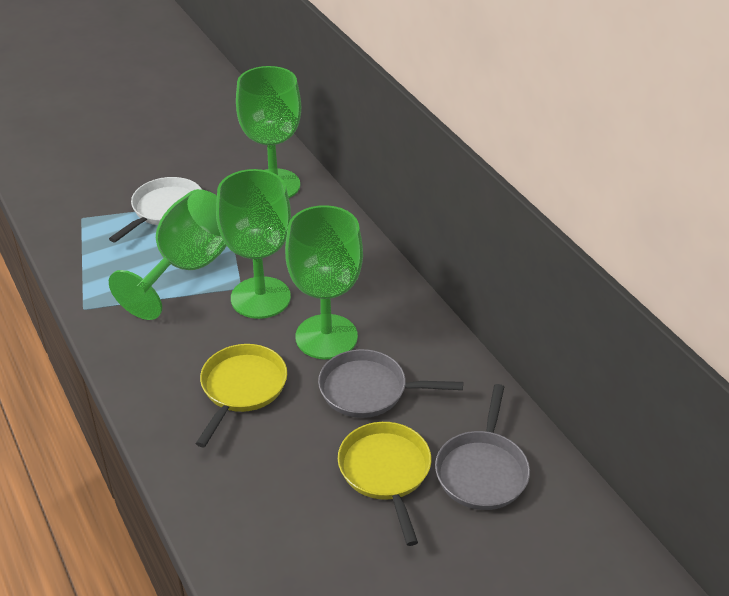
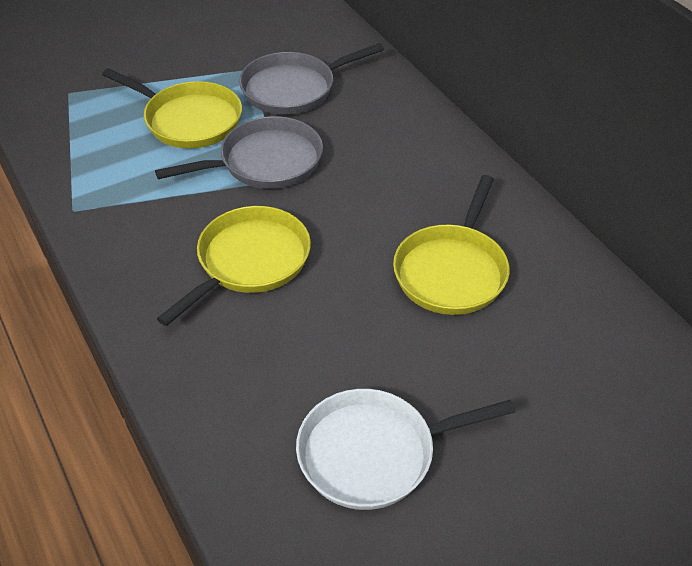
green goblet: 4 -> 0
yellow pan: 2 -> 3

